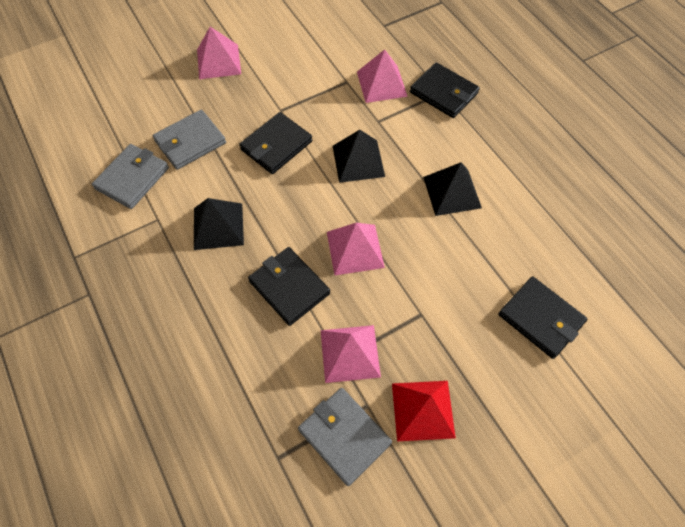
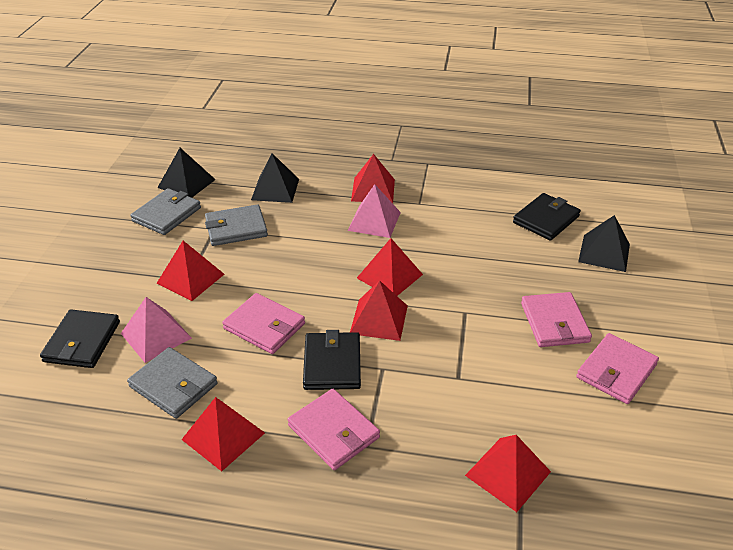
black wallet: 4 -> 3
pink pyramid: 4 -> 2
pink wallet: 0 -> 4
red pyramid: 1 -> 6

